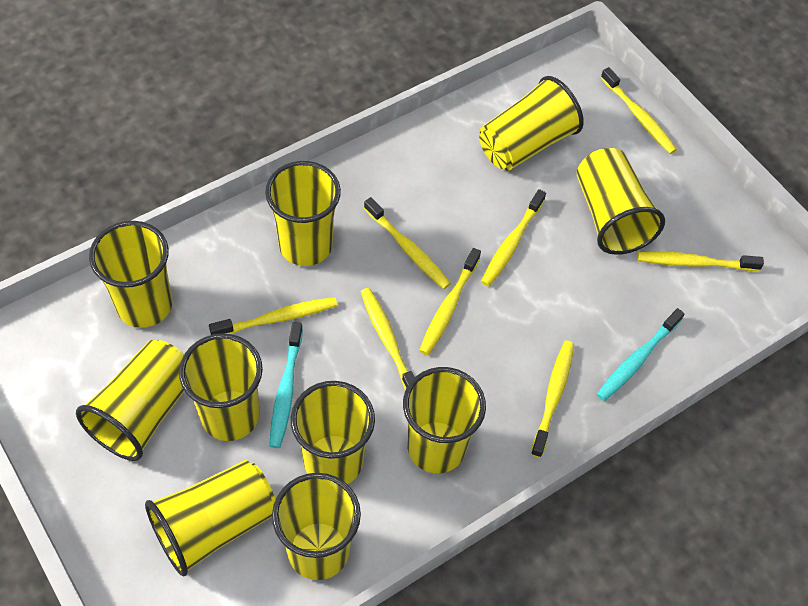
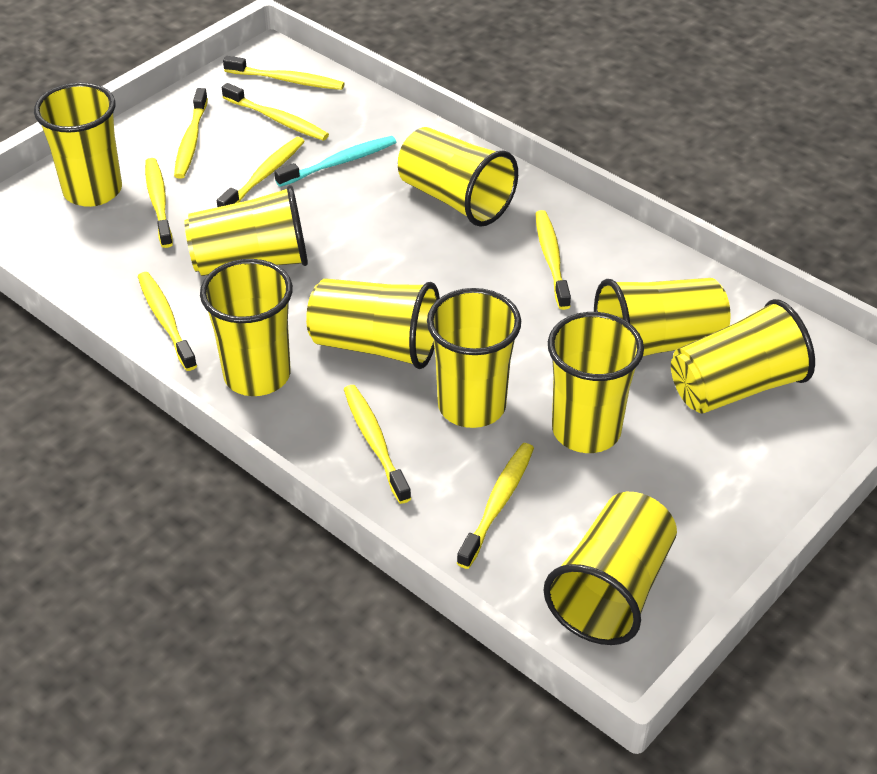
turquoise toothbrush: 2 -> 1
yellow toothbrush: 8 -> 9

